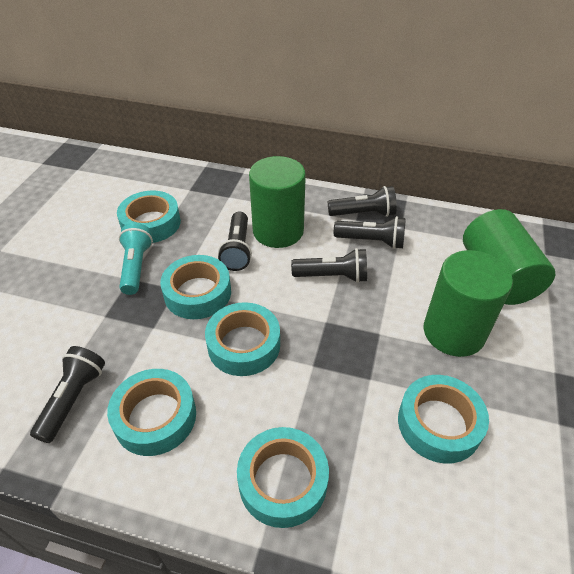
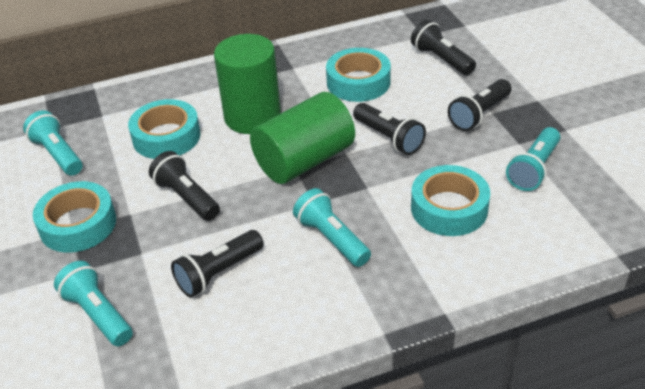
green cylinder: 3 -> 2
turquoise flashlight: 1 -> 4
turquoise tape: 6 -> 4

